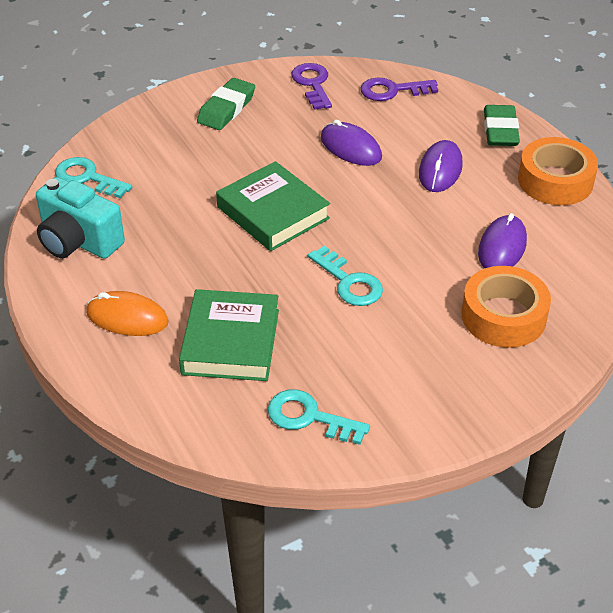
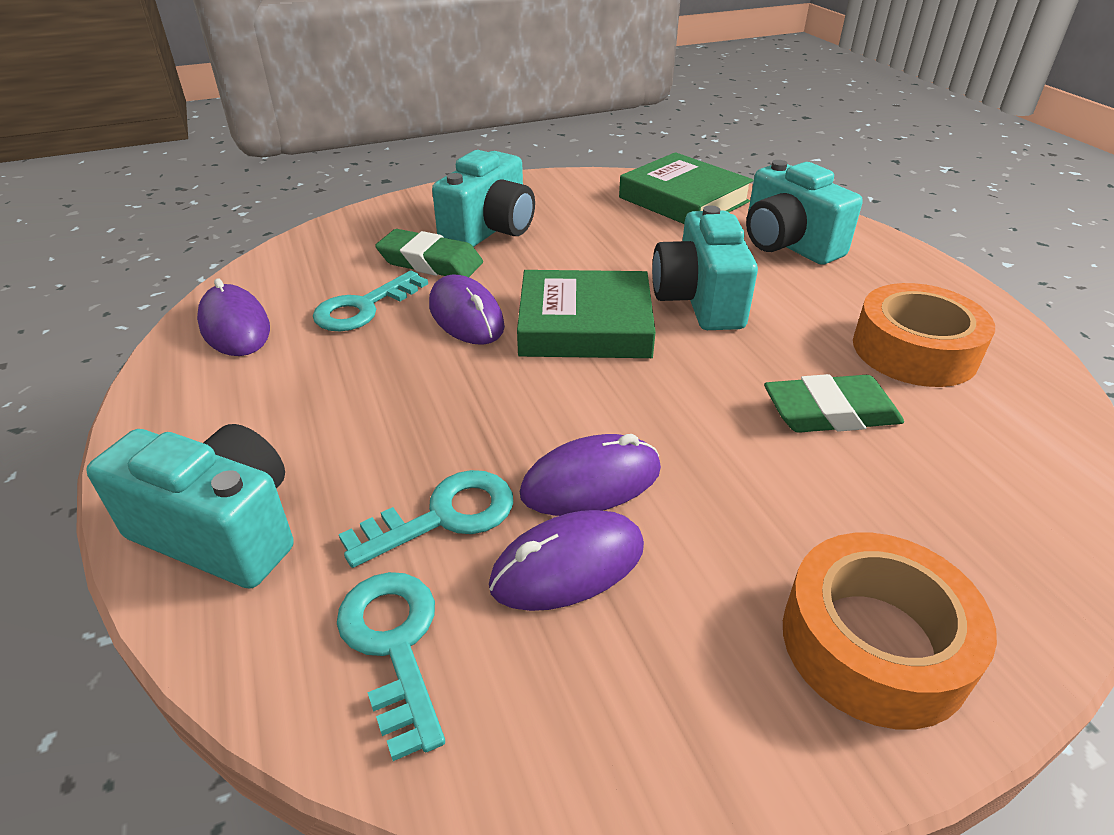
orange mouse: 1 -> 0
purple key: 2 -> 0
purple mouse: 3 -> 4
turquoise camera: 1 -> 4

